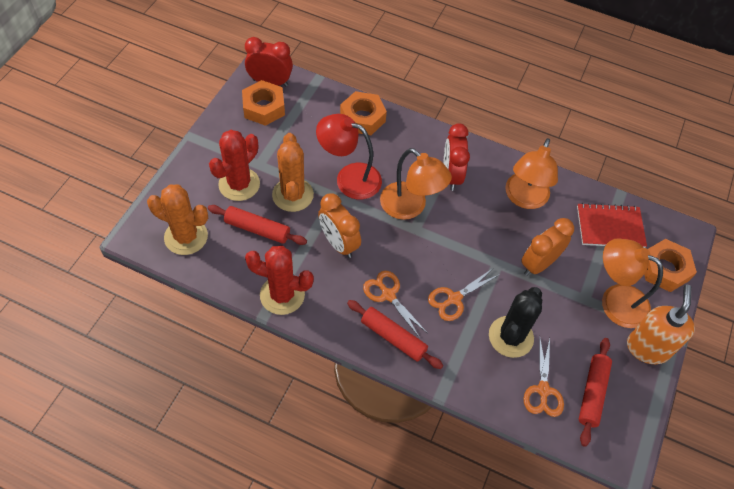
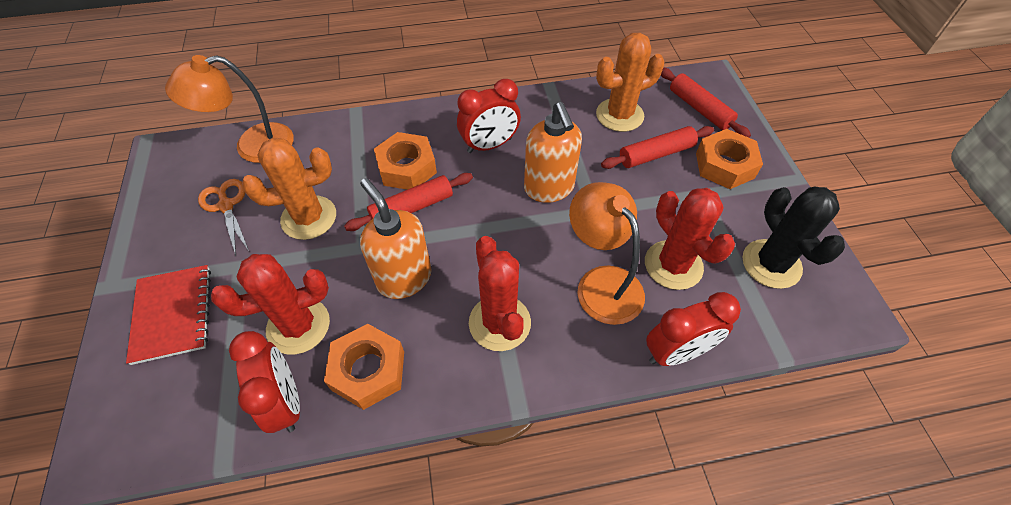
orange clock: 2 -> 0
orange lamp: 3 -> 2
orange scissors: 3 -> 1
orange soap dispenser: 1 -> 2
red cactus: 2 -> 3
red clock: 2 -> 3
red lamp: 1 -> 0

